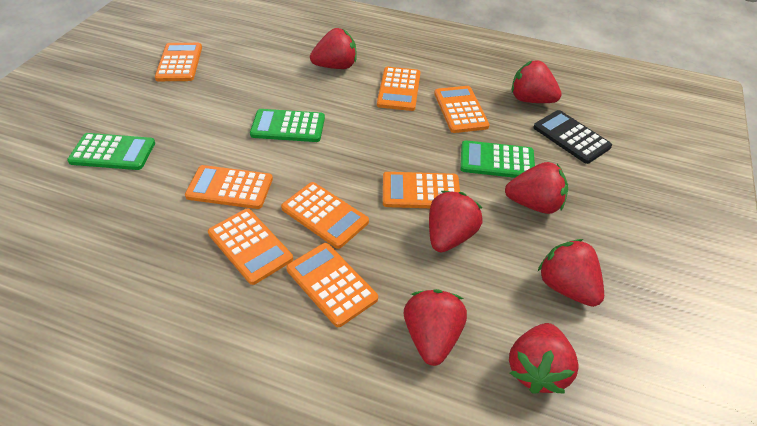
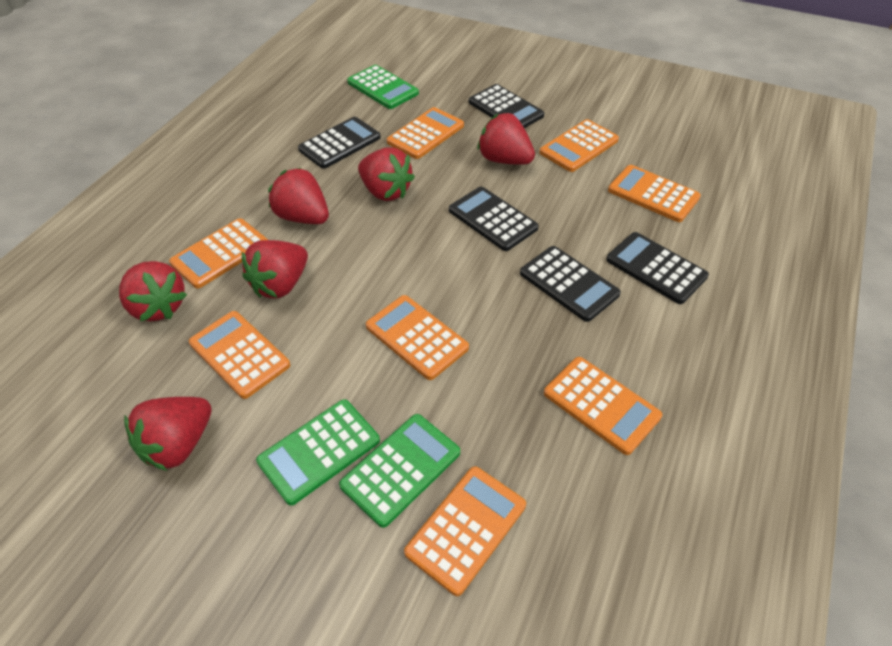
black calculator: 1 -> 5
red strawberry: 7 -> 6

